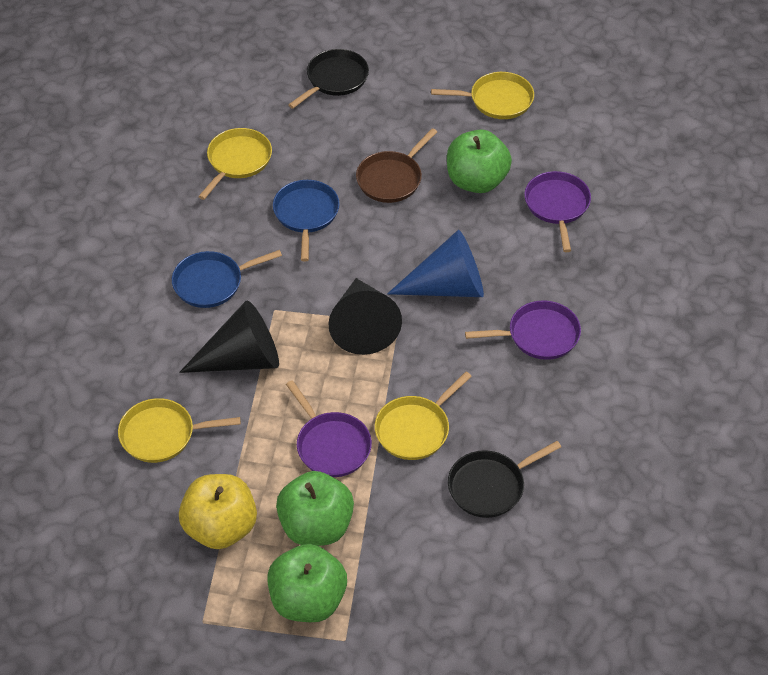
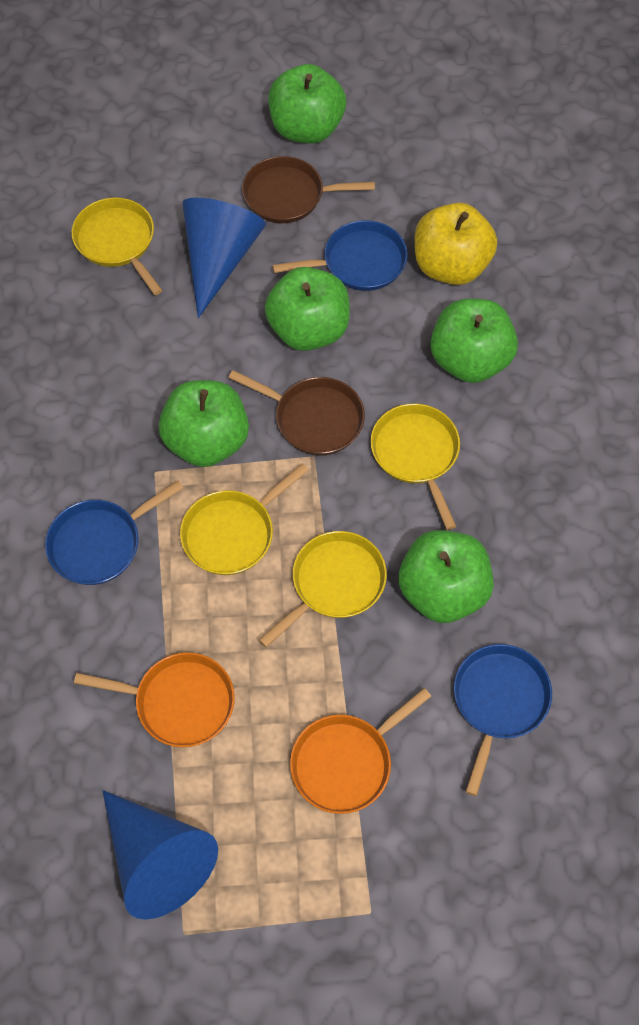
black cone: 2 -> 0
black pan: 2 -> 0
blue cone: 1 -> 2
blue pan: 2 -> 3
brown pan: 1 -> 2
green apple: 3 -> 5
orange pan: 0 -> 2
purple pan: 3 -> 0

